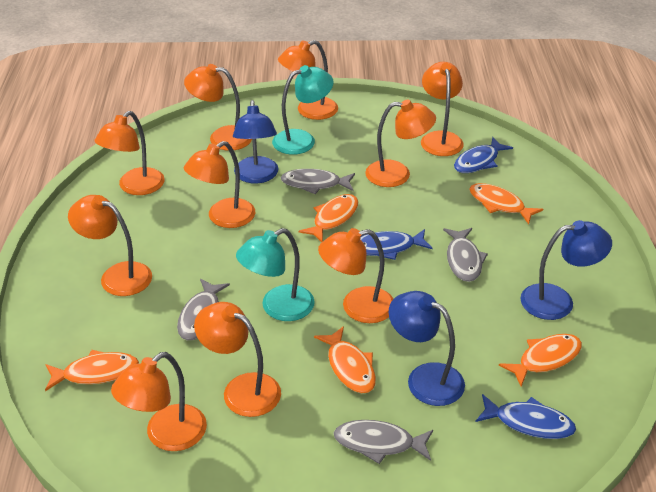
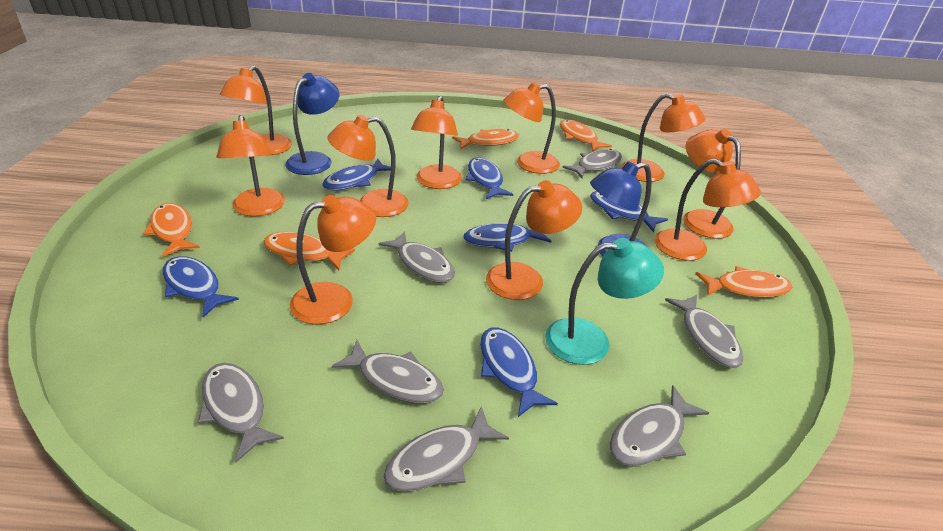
blue fish: 3 -> 6
blue lamp: 3 -> 2
grey fish: 4 -> 7
turquoise lamp: 2 -> 1

